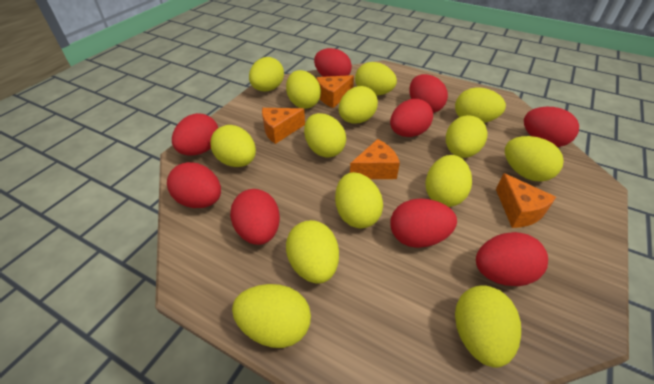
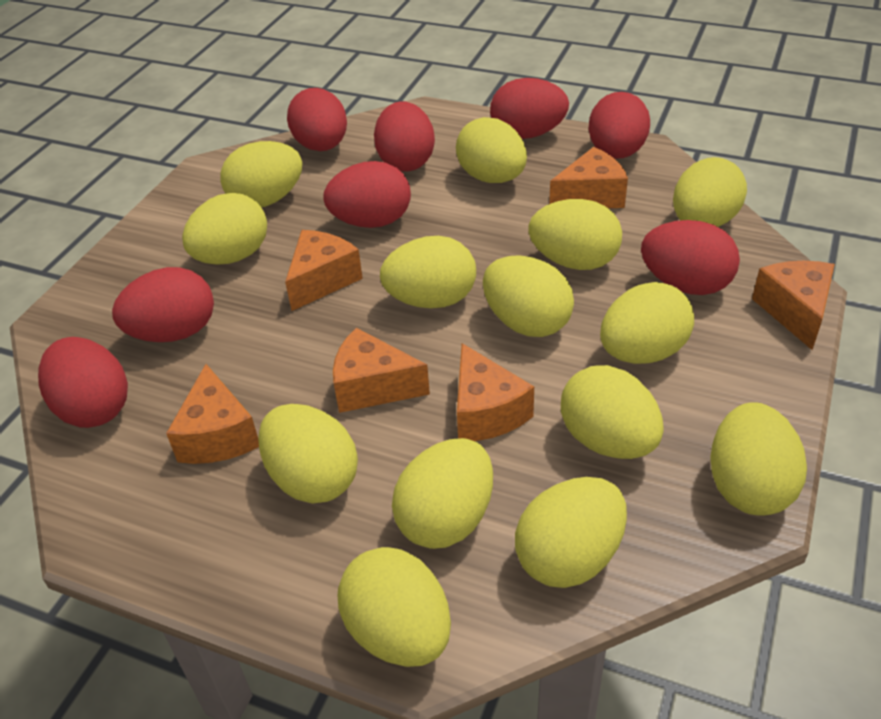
orange cheese: 4 -> 6
red egg: 9 -> 8

